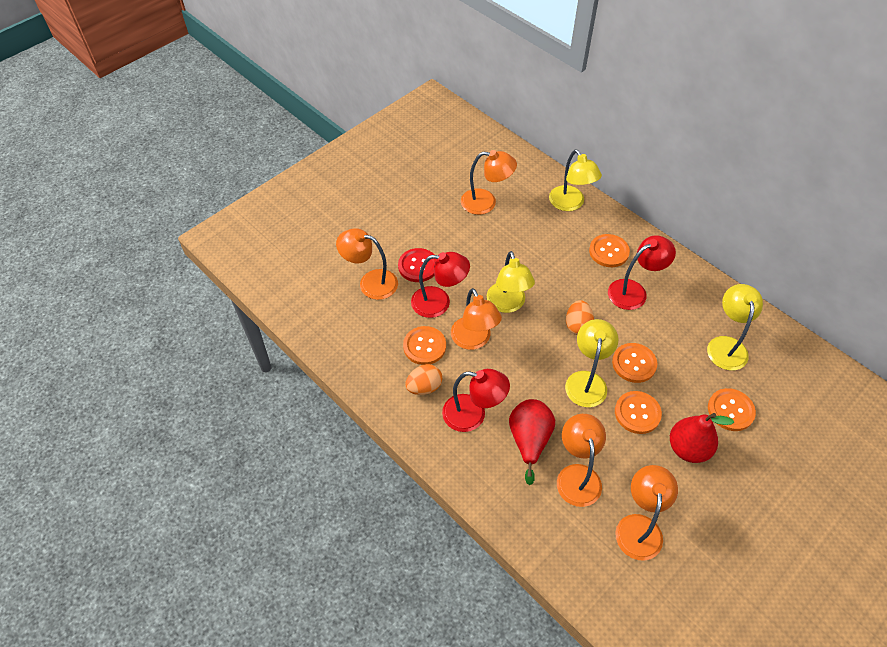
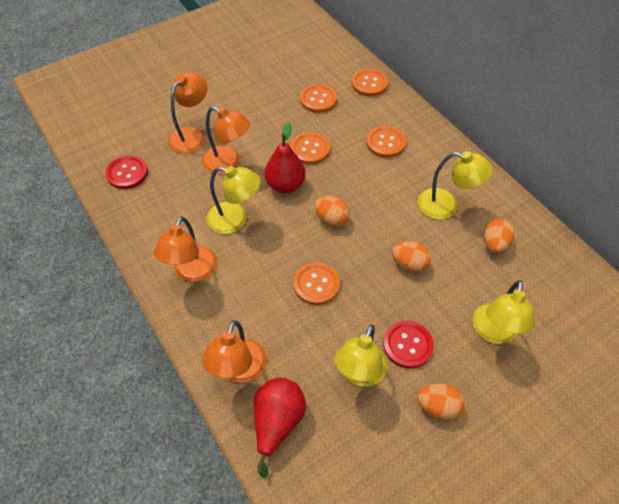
orange egg: 2 -> 4
orange lamp: 5 -> 4
red button: 1 -> 2
red lamp: 3 -> 0

